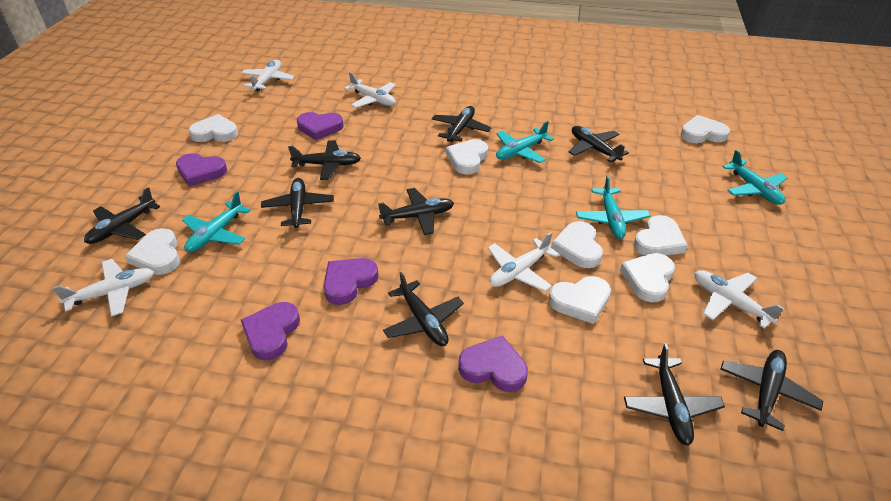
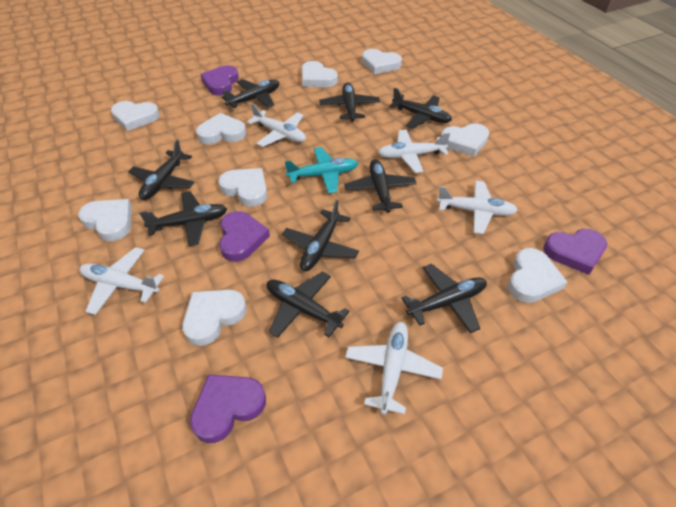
purple heart: 5 -> 4
turquoise plane: 4 -> 1
white heart: 8 -> 9

